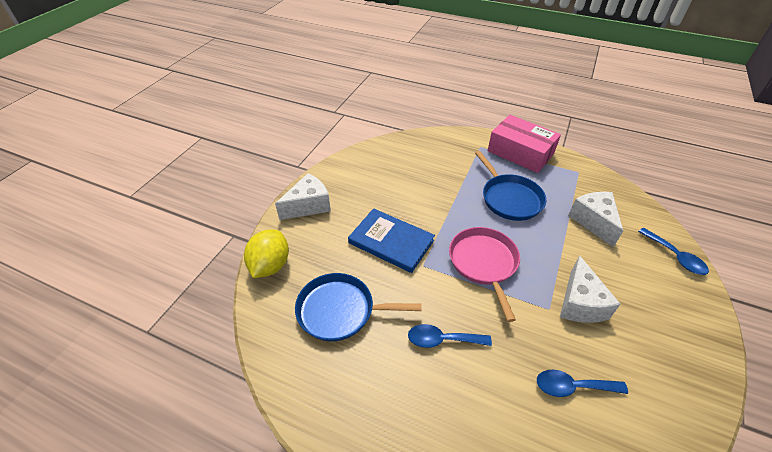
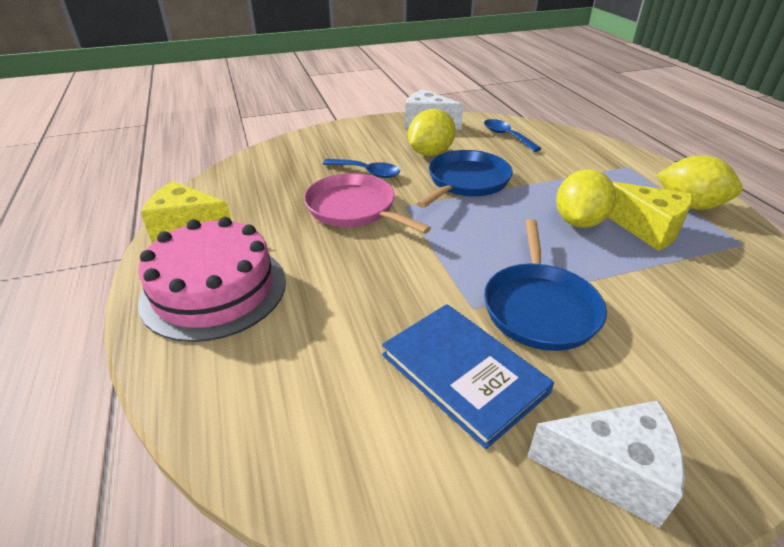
blue spoon: 3 -> 2
pink box: 1 -> 0
pink cake: 0 -> 1
white cheese: 3 -> 2
yellow cheese: 0 -> 2
yellow lemon: 1 -> 3

